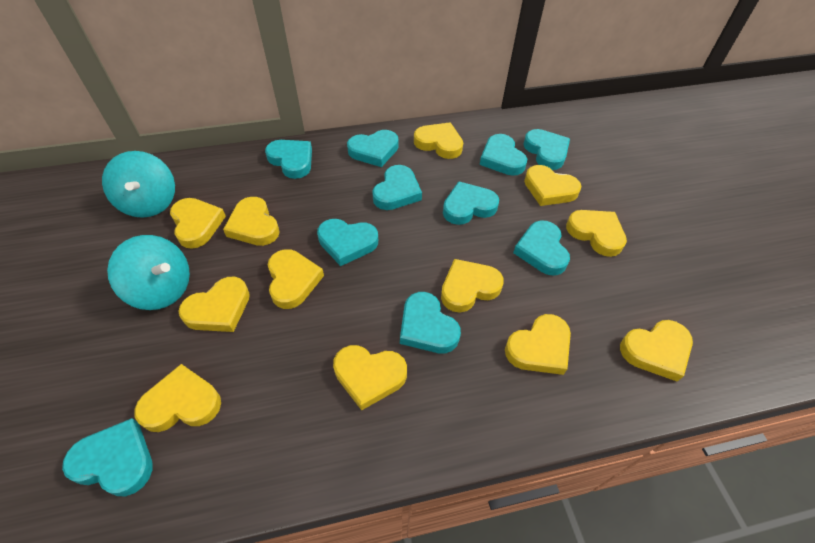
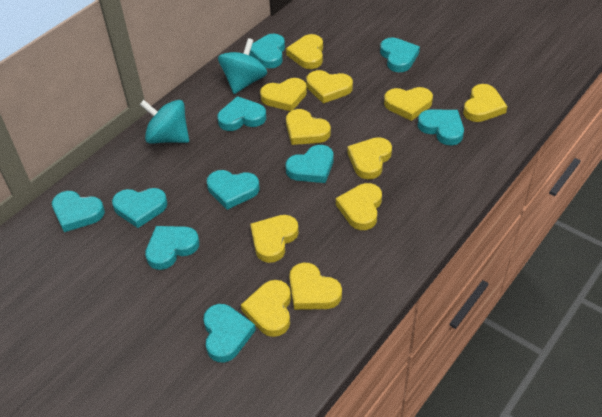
yellow heart: 12 -> 11

